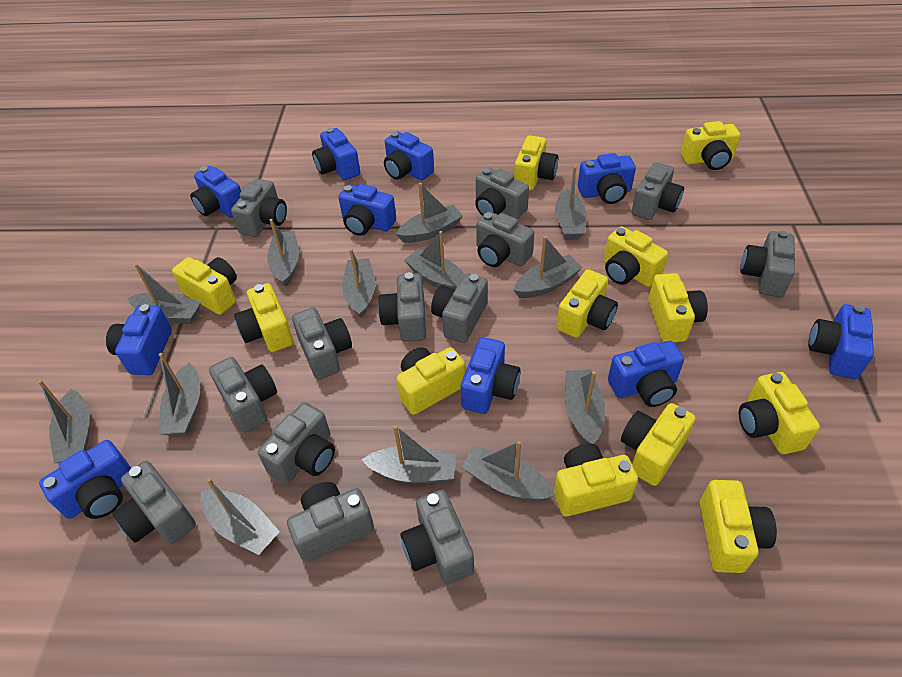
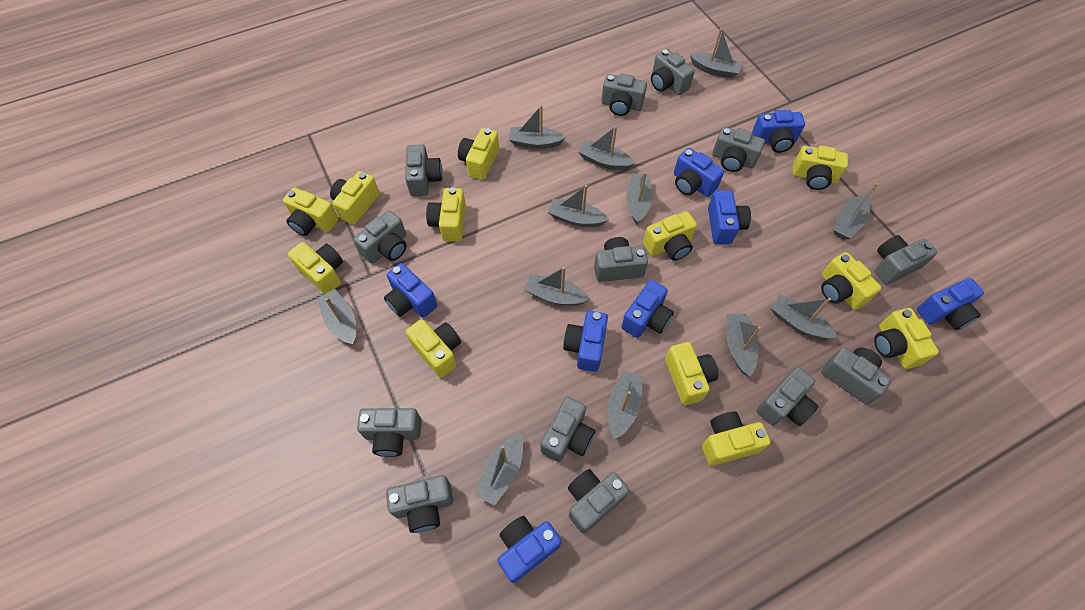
blue camera: 10 -> 8
grey boat: 13 -> 12

